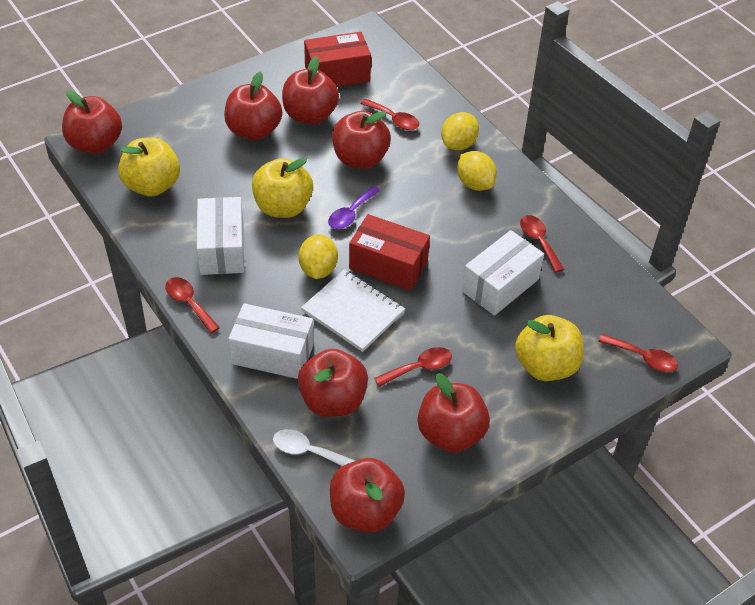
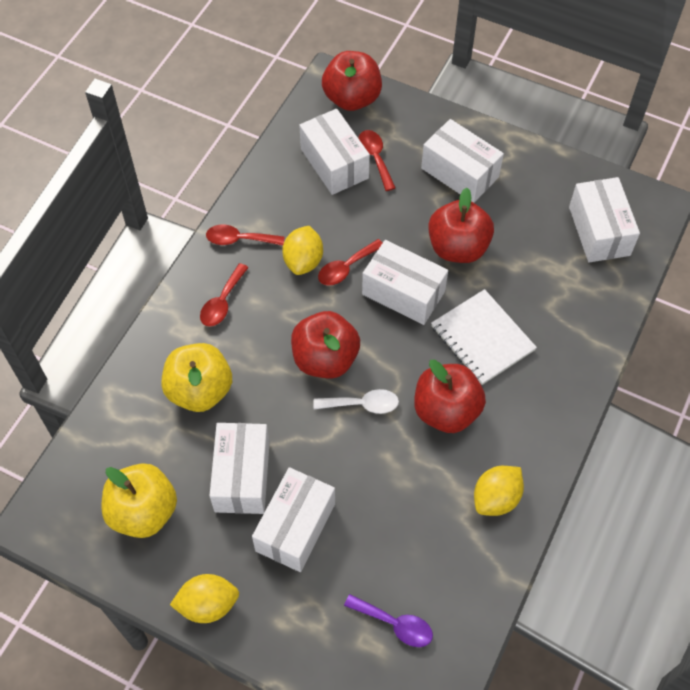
red apple: 7 -> 4
red box: 2 -> 0
red spoon: 5 -> 4
white box: 3 -> 6
yellow apple: 3 -> 2

